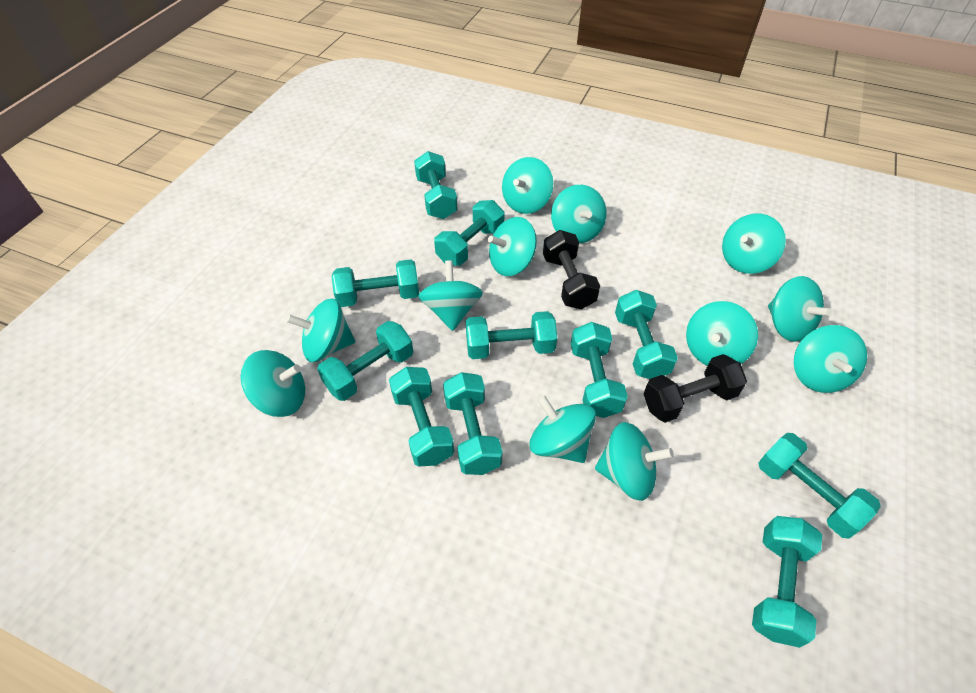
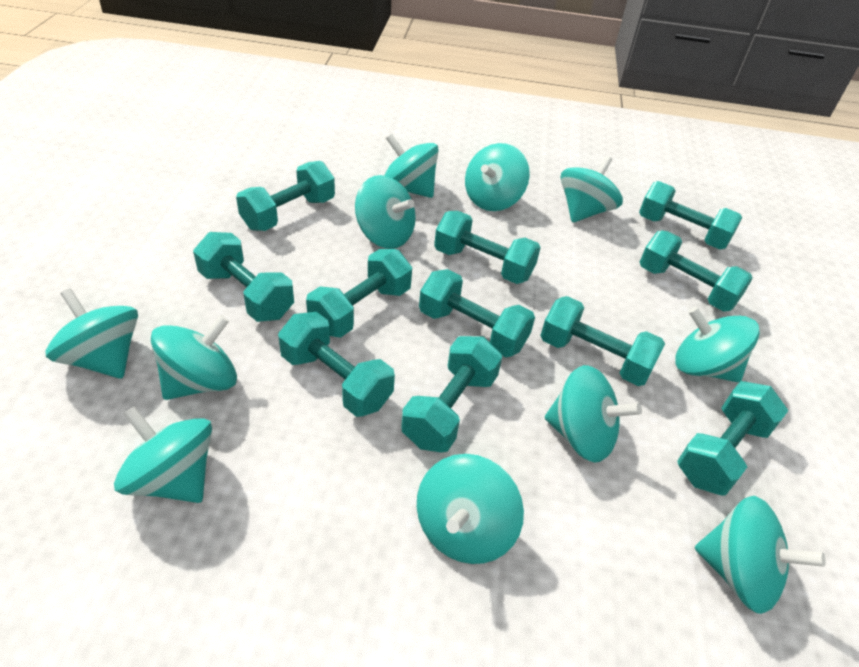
black dumbbell: 2 -> 0
turquoise spinning top: 12 -> 11

